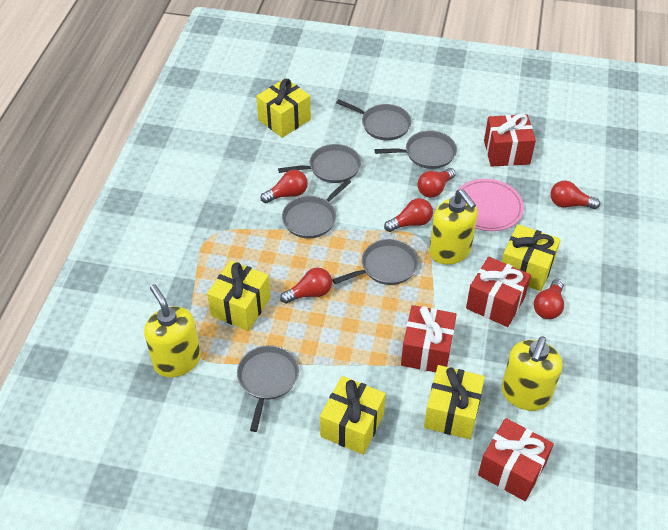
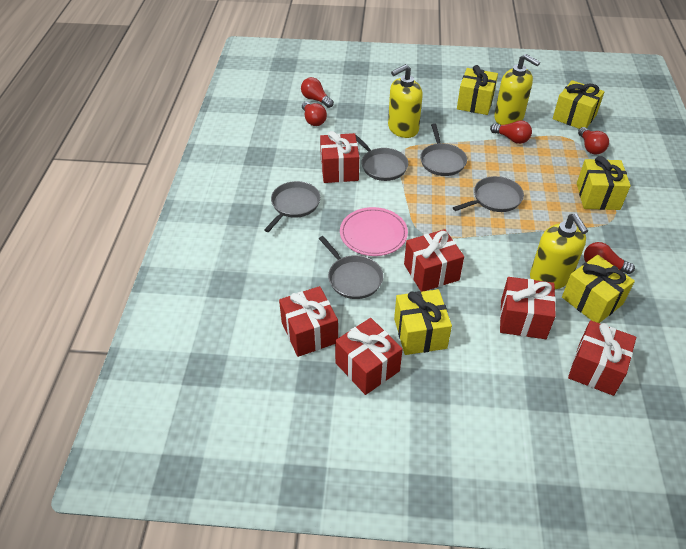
grey pan: 6 -> 5
red gift: 4 -> 6
red light bulb: 6 -> 5

